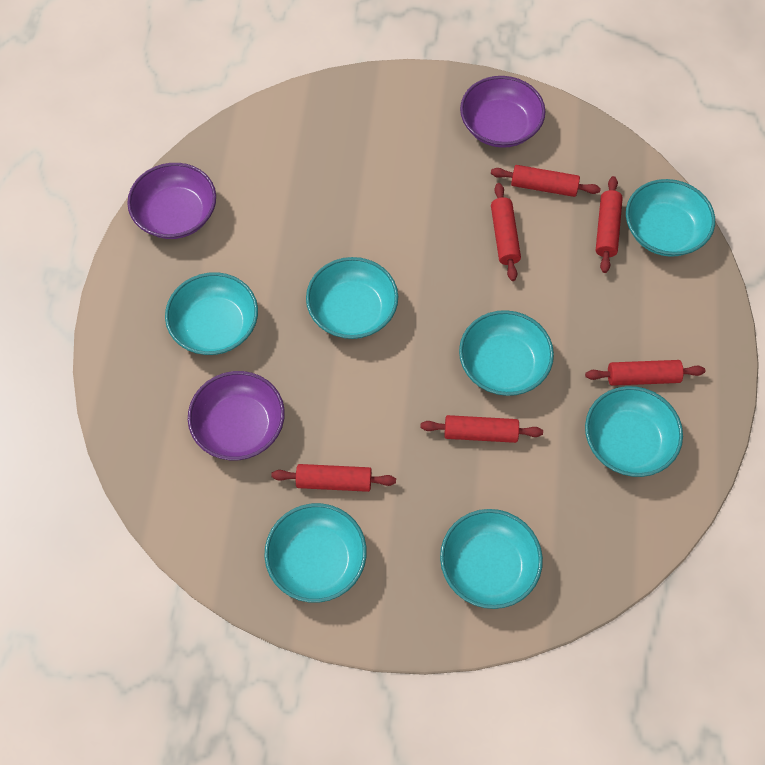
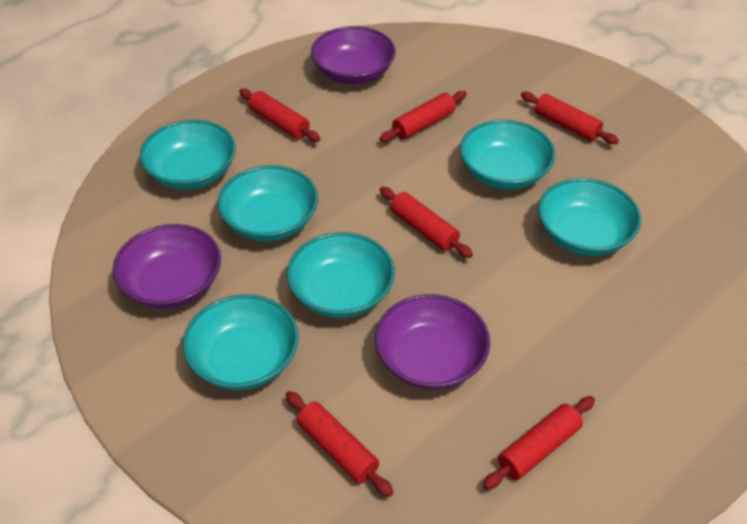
turquoise bowl: 7 -> 6

